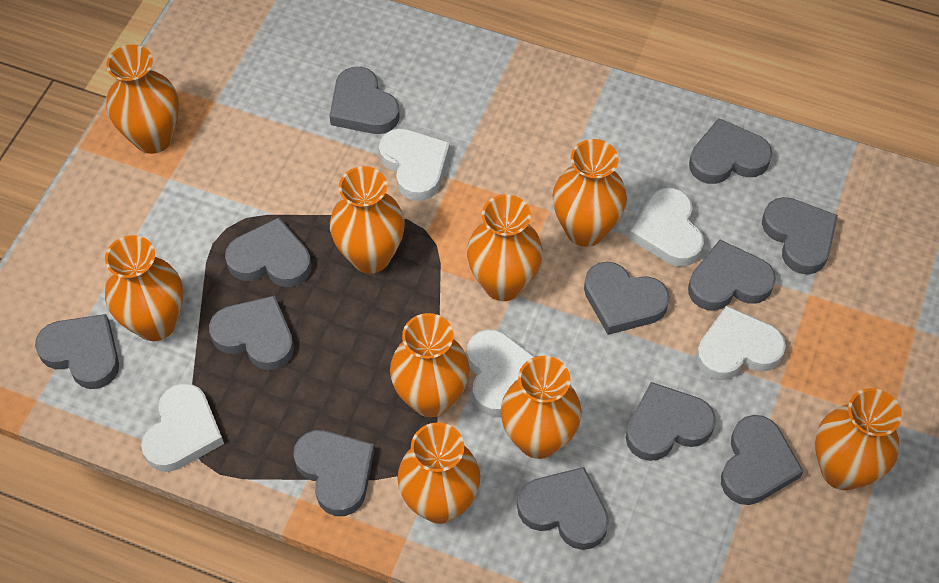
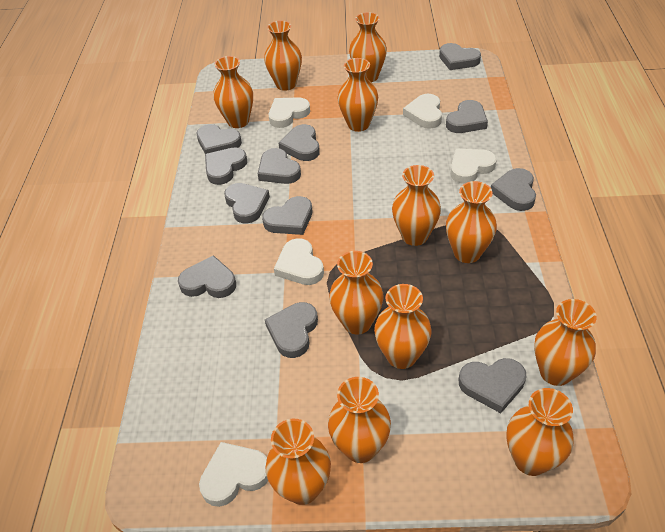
orange vase: 9 -> 12

